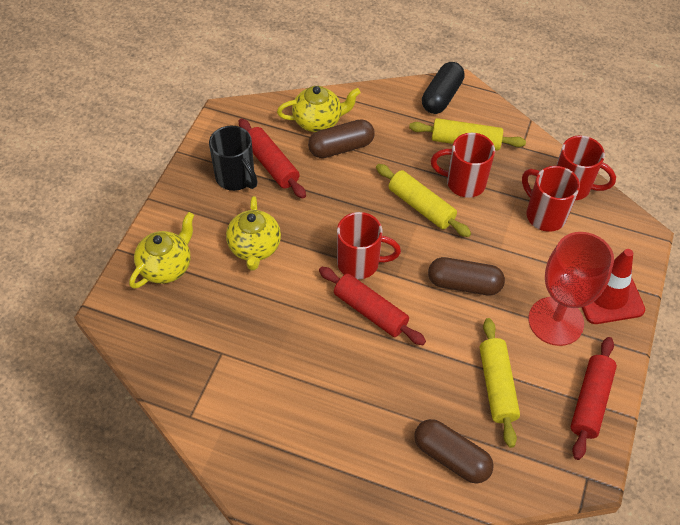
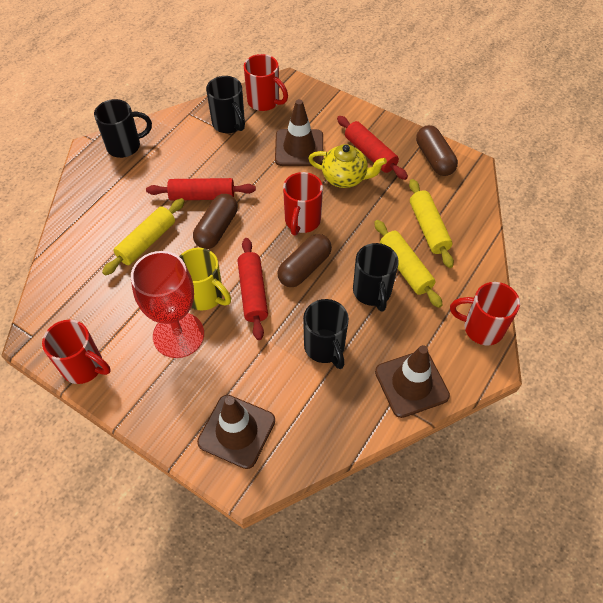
black capsule: 1 -> 0
black mug: 1 -> 4
brown traffic cone: 0 -> 3
red traffic cone: 1 -> 0
yellow mug: 0 -> 1
yellow teapot: 3 -> 1

